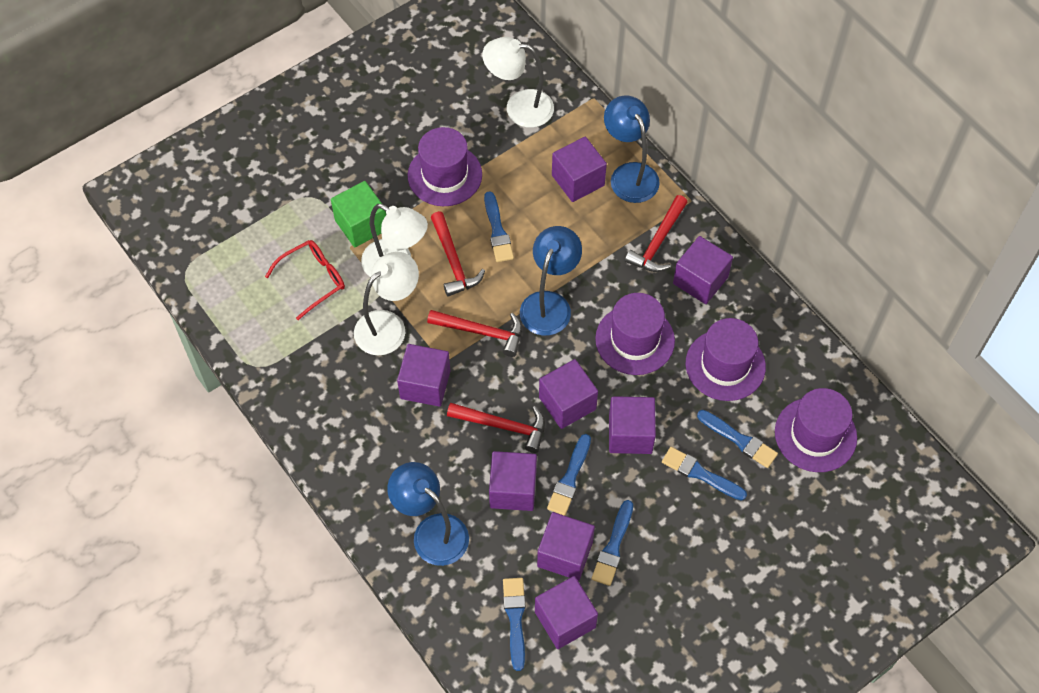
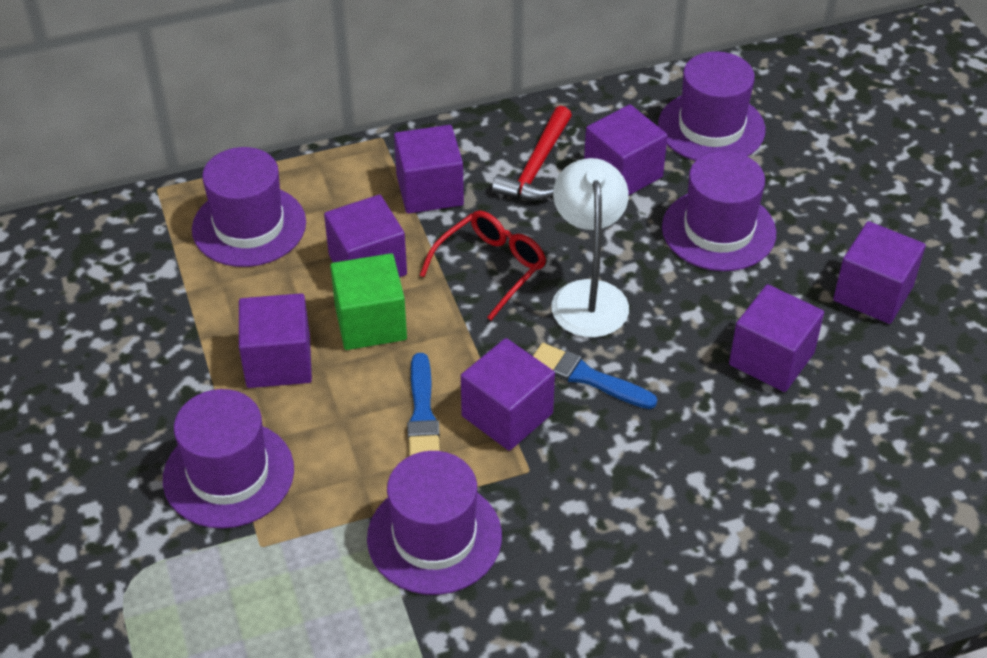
blue brush: 6 -> 2
blue lamp: 3 -> 0
purple cube: 8 -> 7
purple hat: 4 -> 5
red hammer: 4 -> 1
white lamp: 3 -> 1

